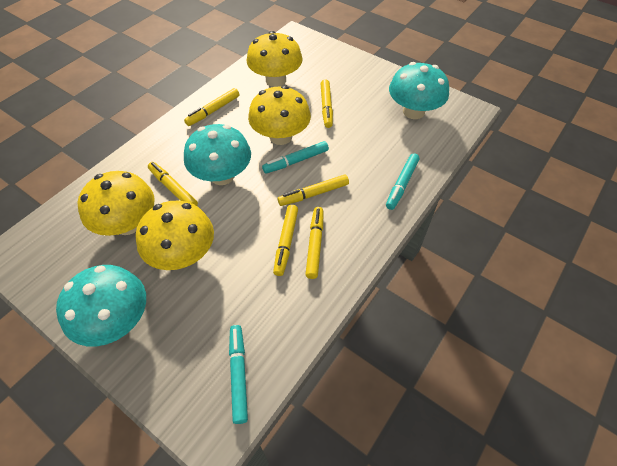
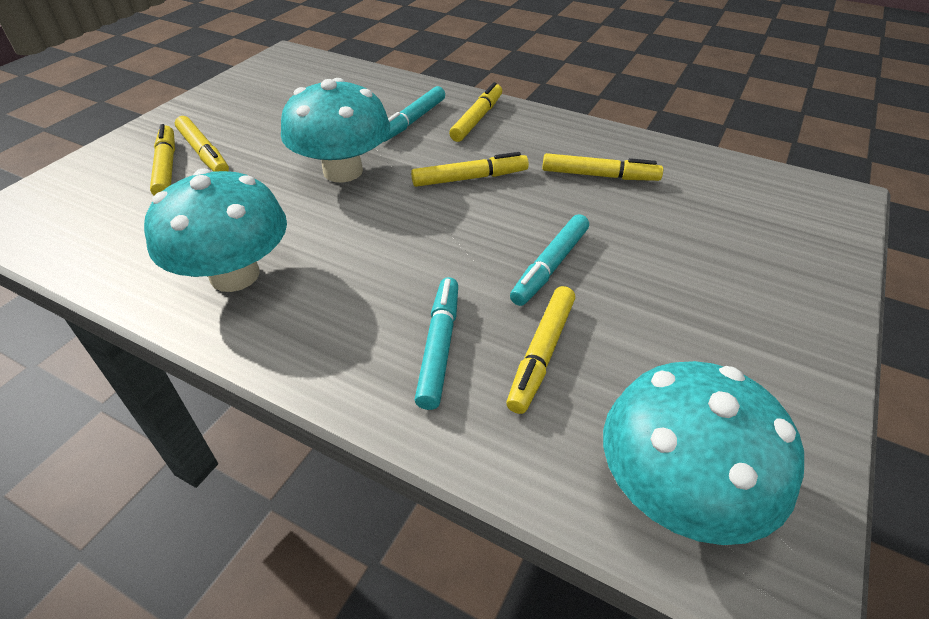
yellow mushroom: 4 -> 0

